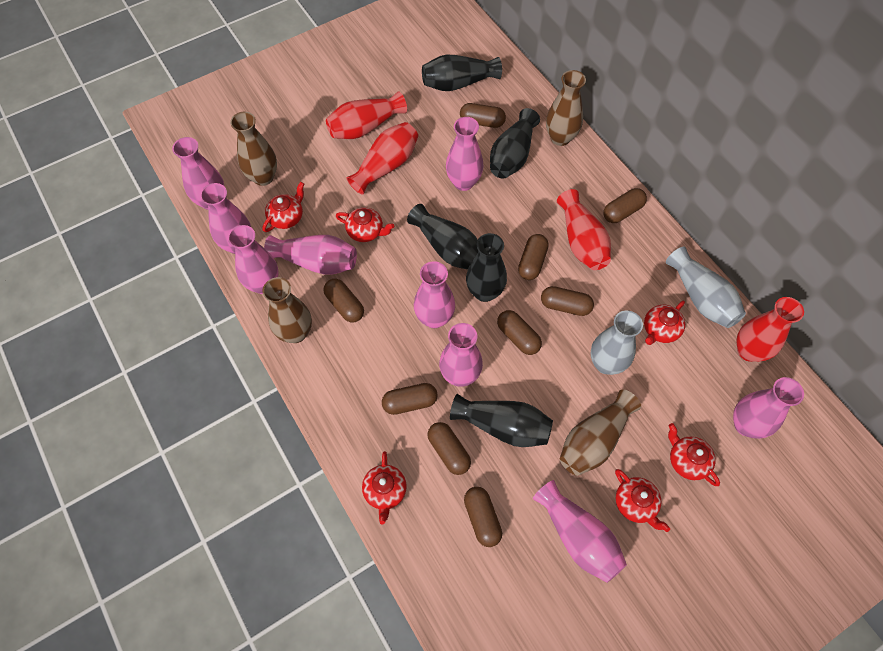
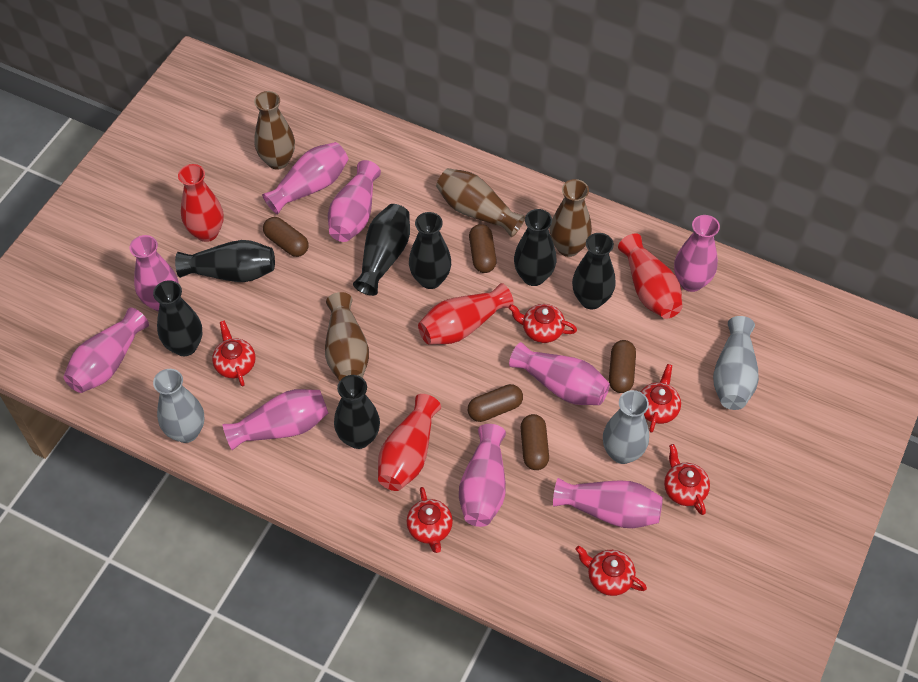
black vase: 5 -> 7
brown capsule: 9 -> 5
grey vase: 2 -> 3

